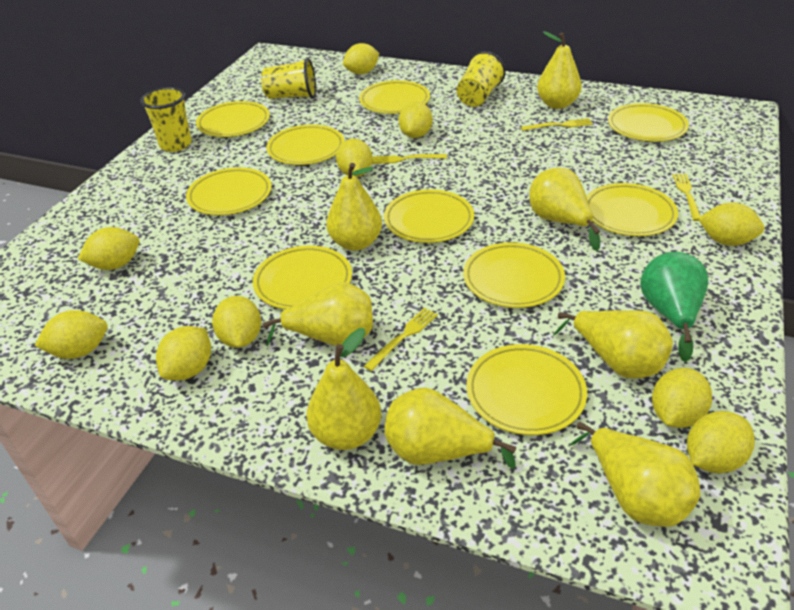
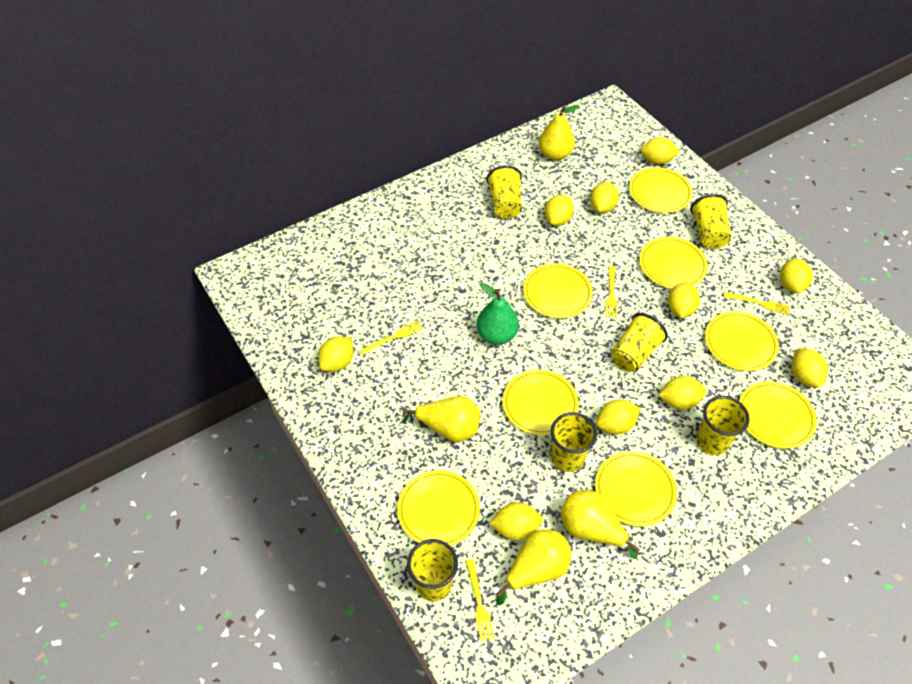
yellow cup: 3 -> 6
yellow pear: 8 -> 4
yellow plate: 10 -> 8

